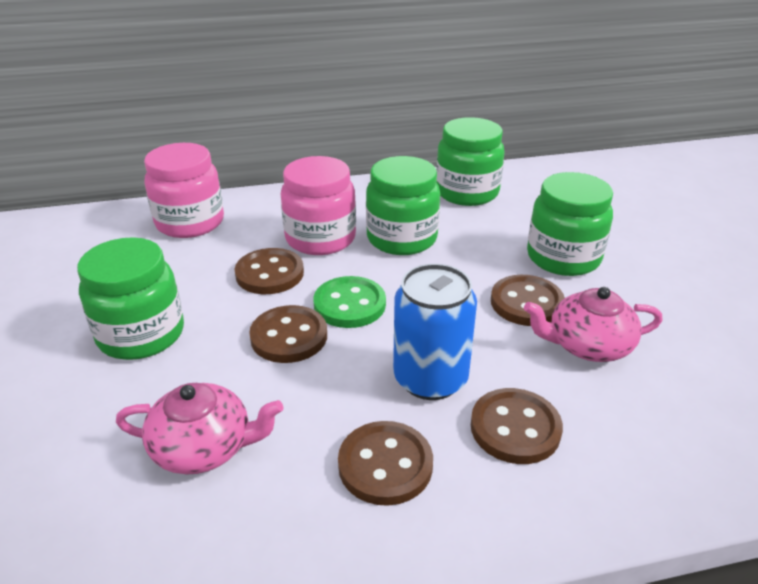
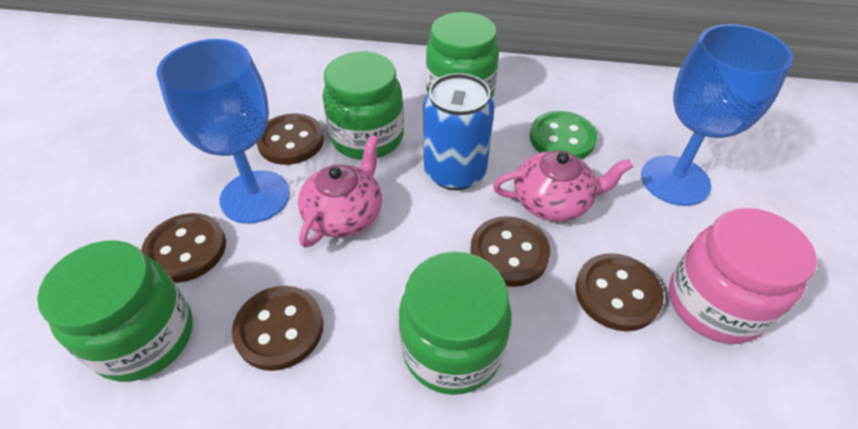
blue goblet: 0 -> 2
pink jar: 2 -> 1

